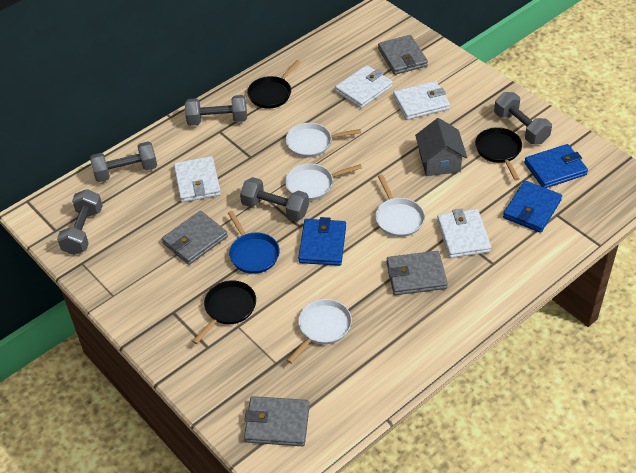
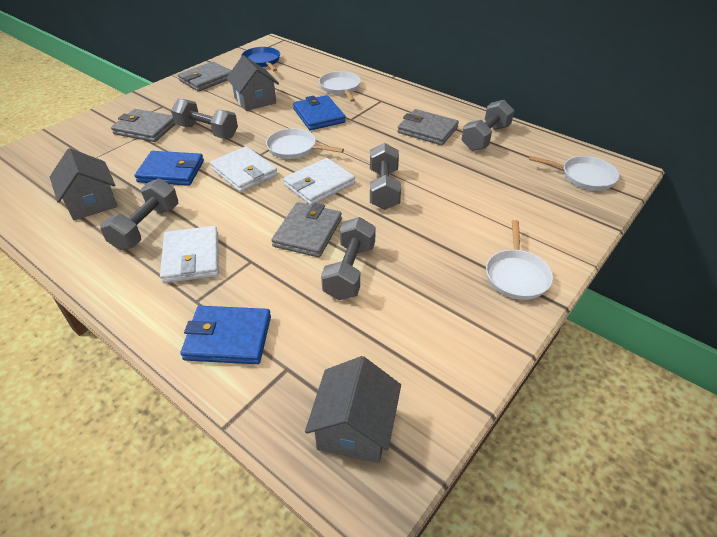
black pan: 3 -> 0
grey house: 1 -> 3
white wallet: 4 -> 3

